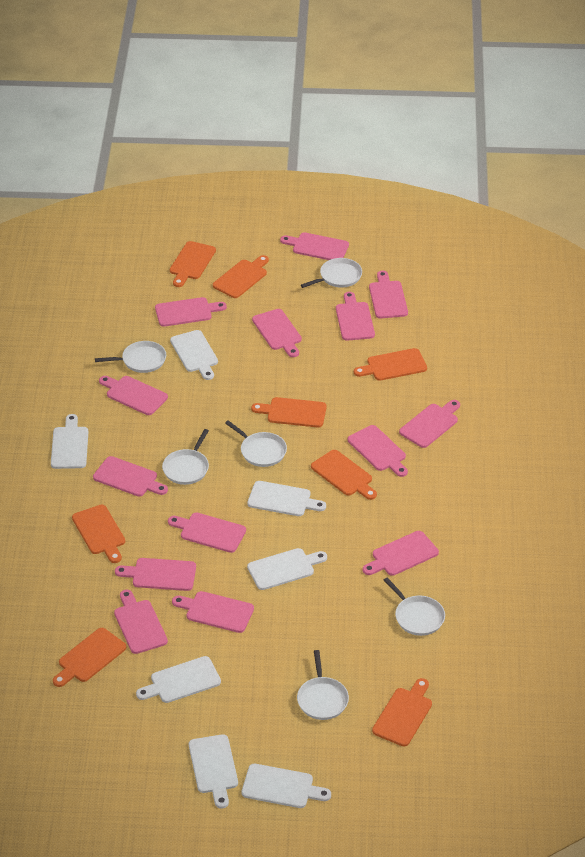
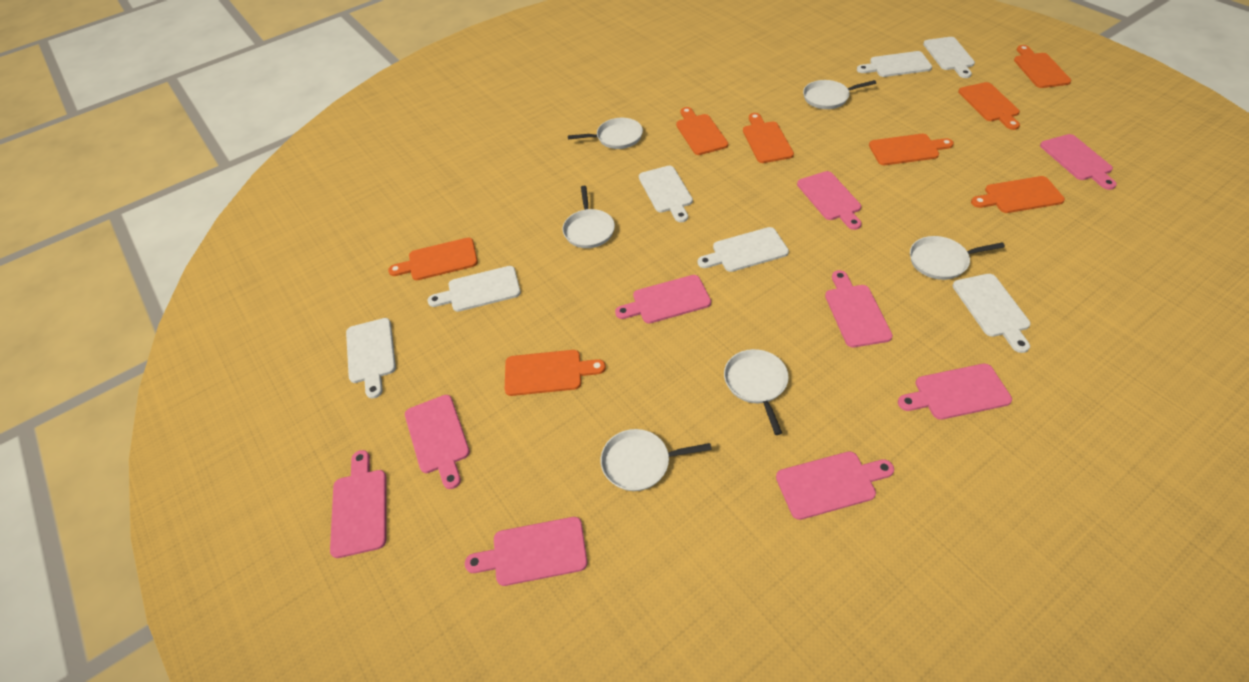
pink cutting board: 14 -> 9

